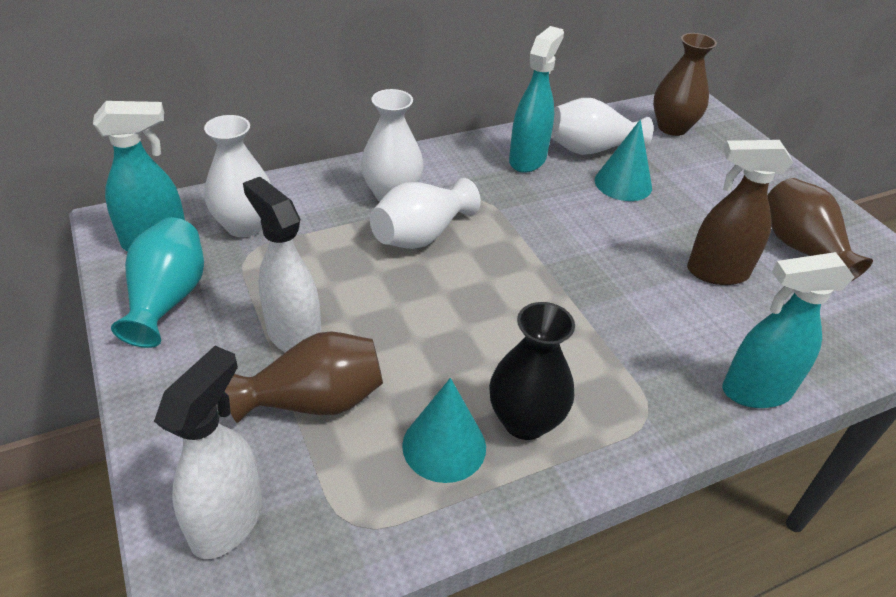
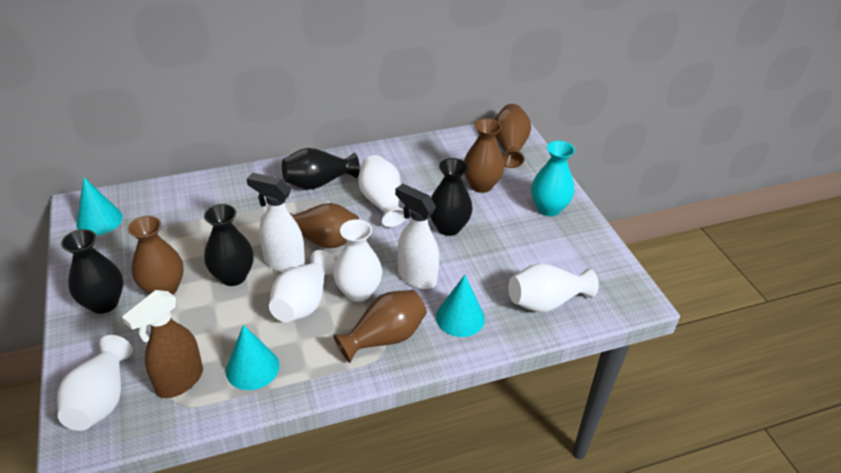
black vase: 1 -> 4
brown vase: 3 -> 5
turquoise cone: 2 -> 3
turquoise spray bottle: 3 -> 0
white vase: 4 -> 5

